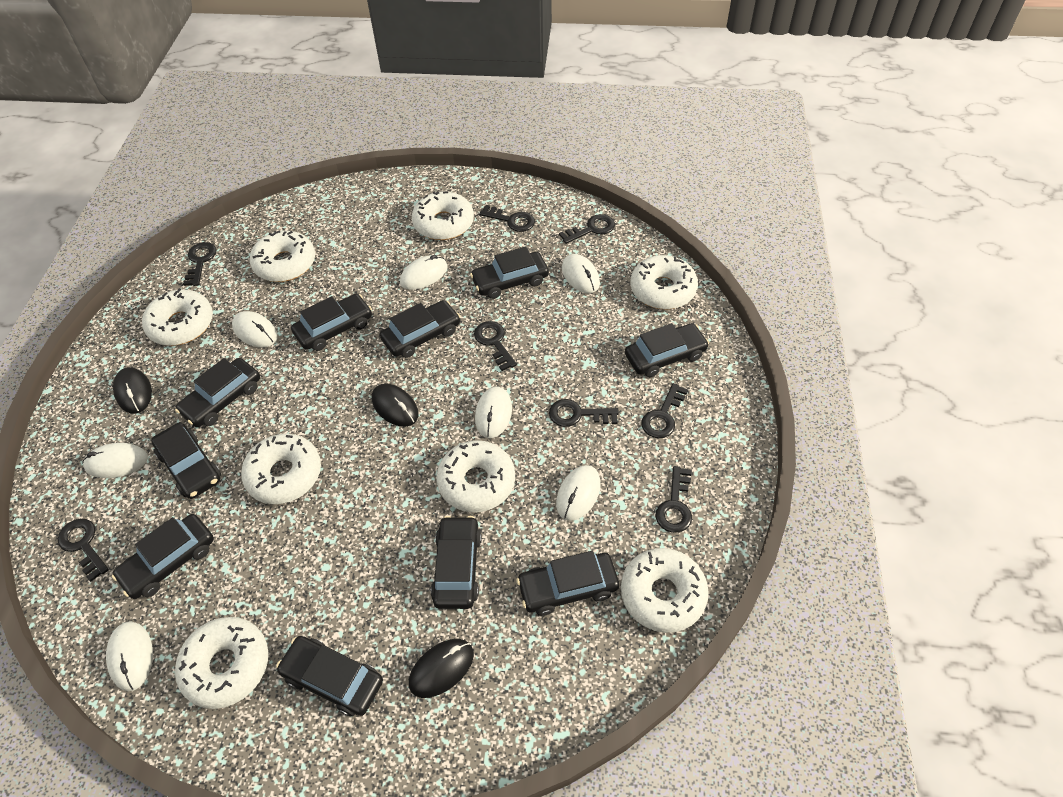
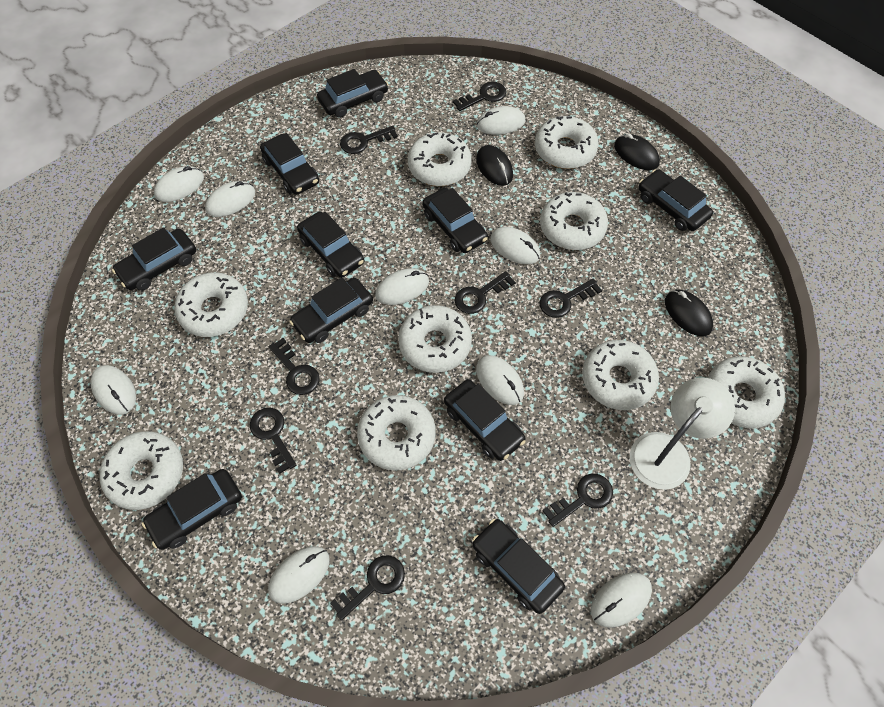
white donut: 8 -> 9
white lamp: 0 -> 1
white mouse: 7 -> 9

